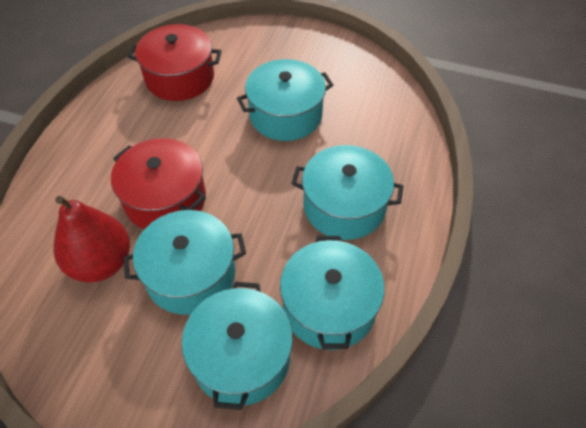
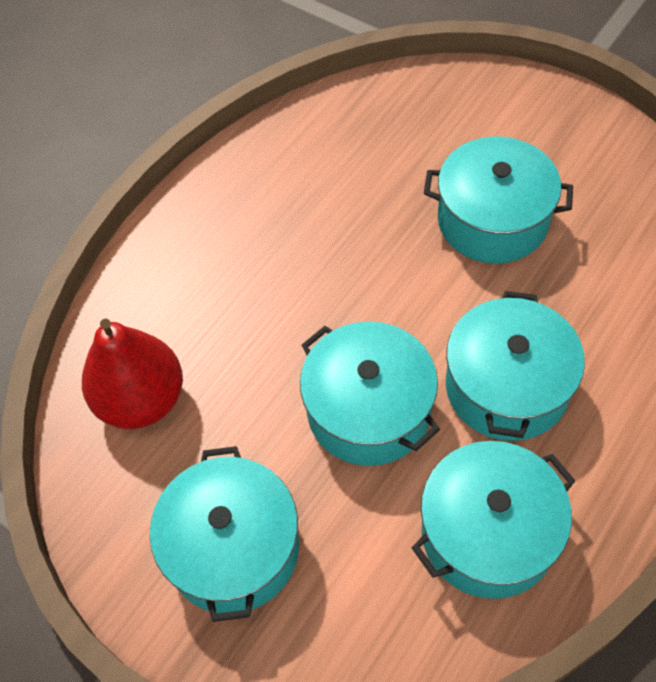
red pot: 2 -> 0

